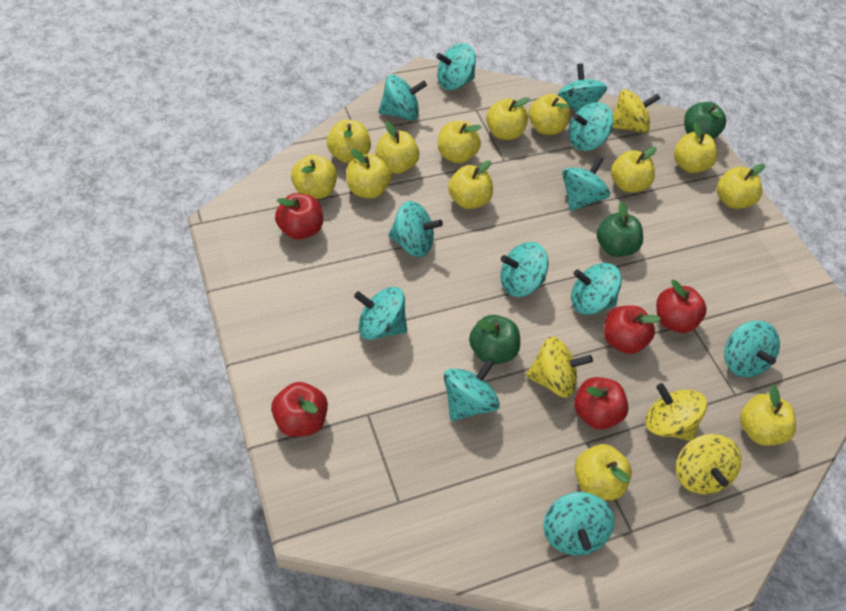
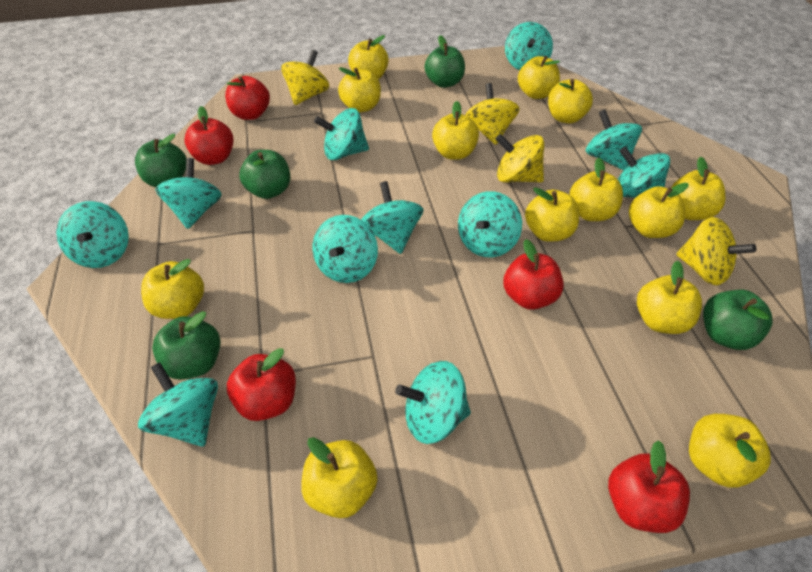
green apple: 3 -> 5
turquoise spinning top: 12 -> 11

